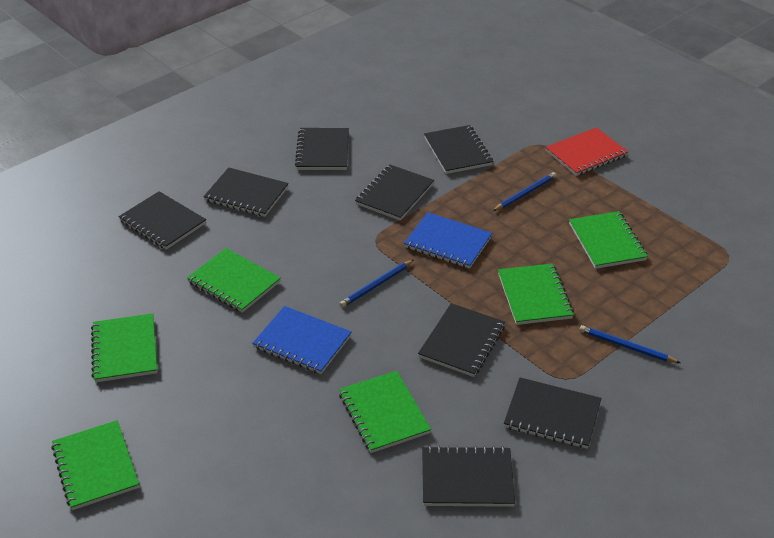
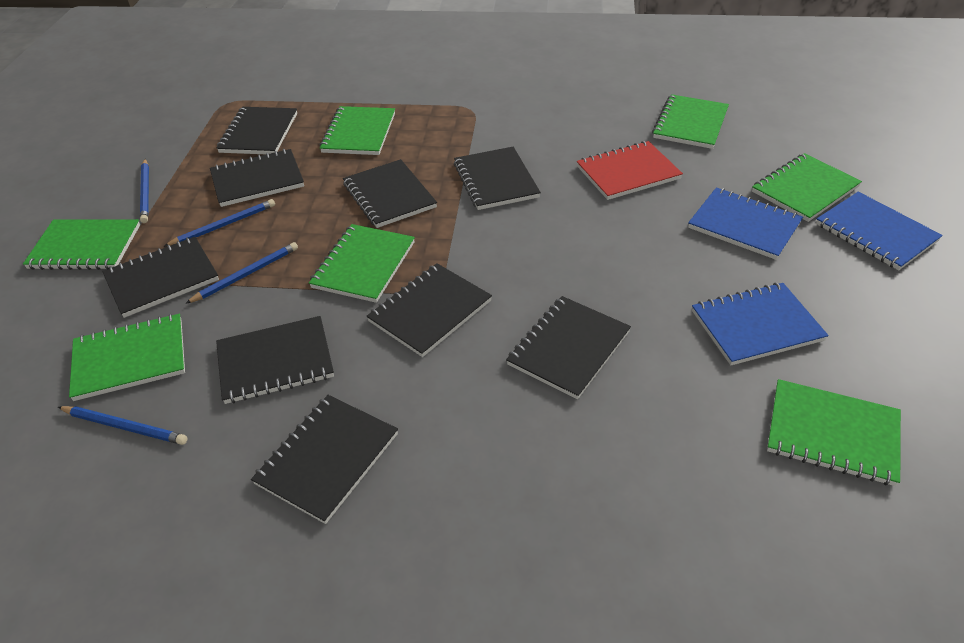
black notebook: 8 -> 9
blue notebook: 2 -> 3
blue pencil: 3 -> 4
green notebook: 6 -> 7

